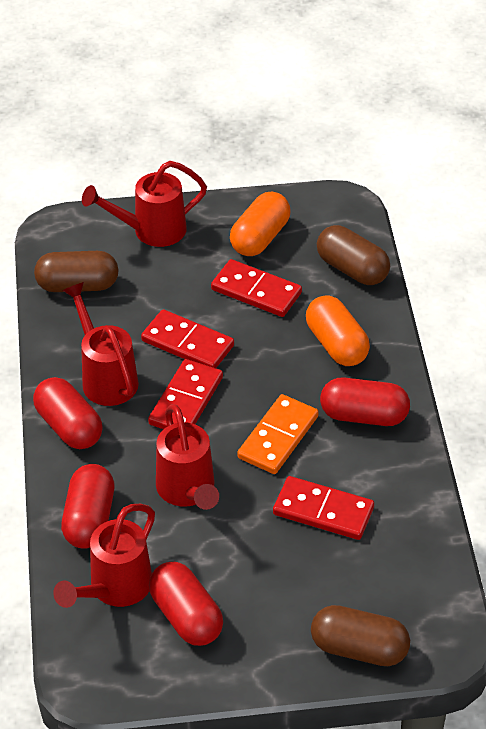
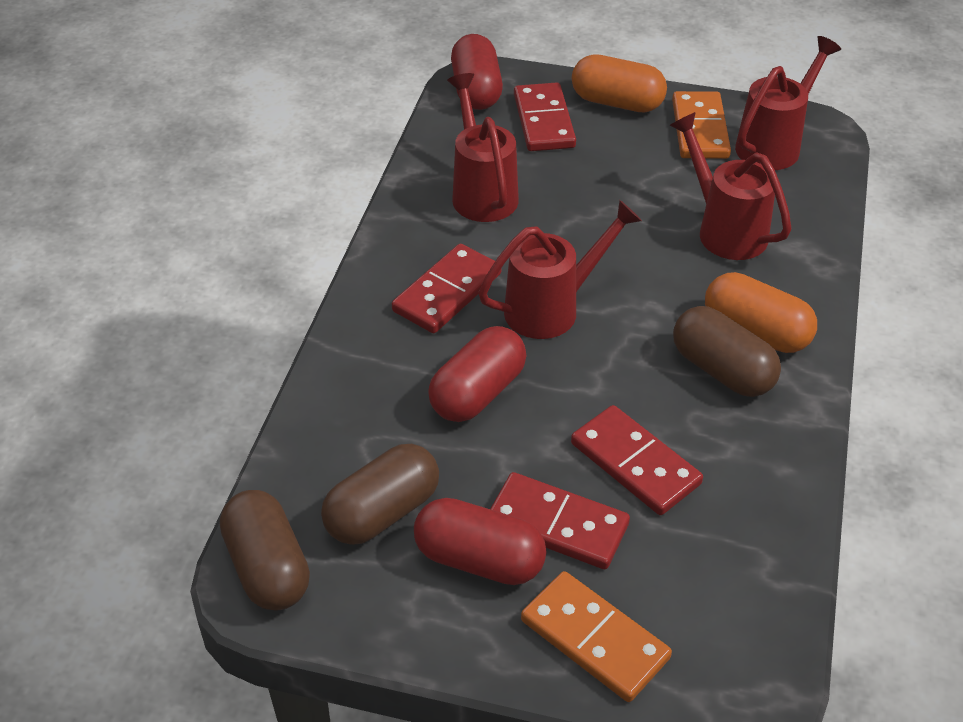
orange domino: 1 -> 2
red capsule: 4 -> 3

